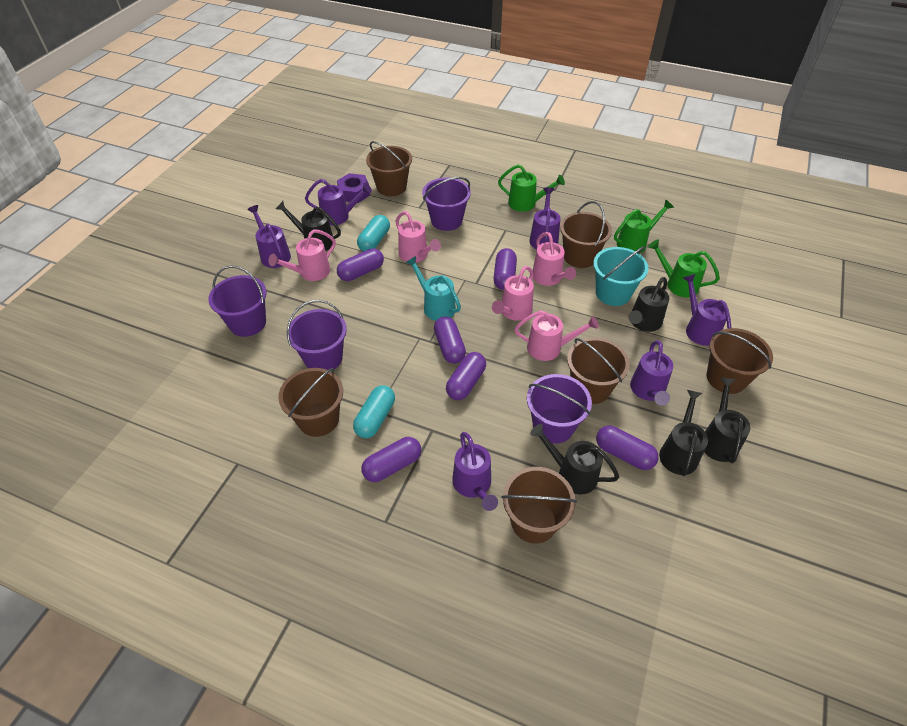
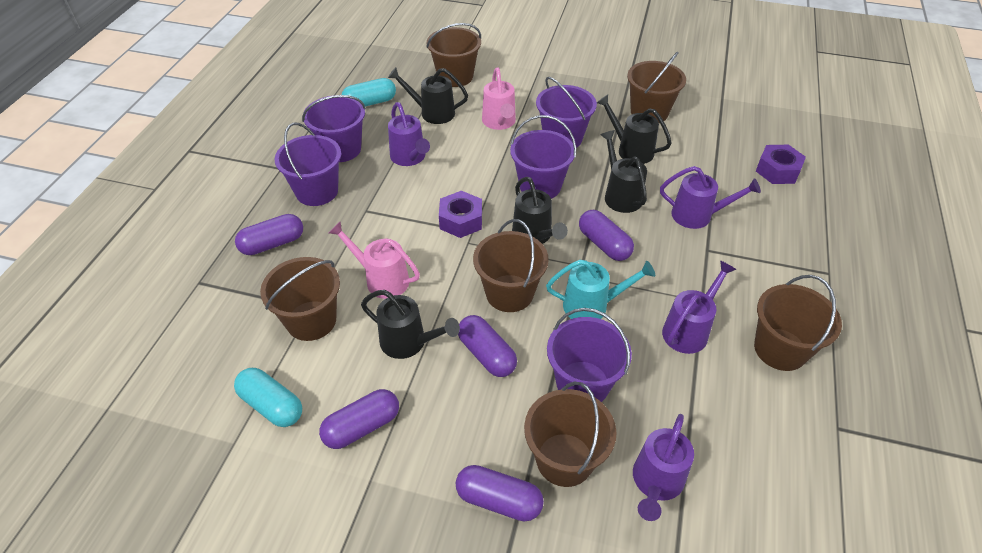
green watering can: 3 -> 0
pink watering can: 5 -> 2
purple bucket: 4 -> 5
purple capsule: 6 -> 5
purple nut: 1 -> 2
purple watering can: 6 -> 4
turquoise bucket: 1 -> 0

